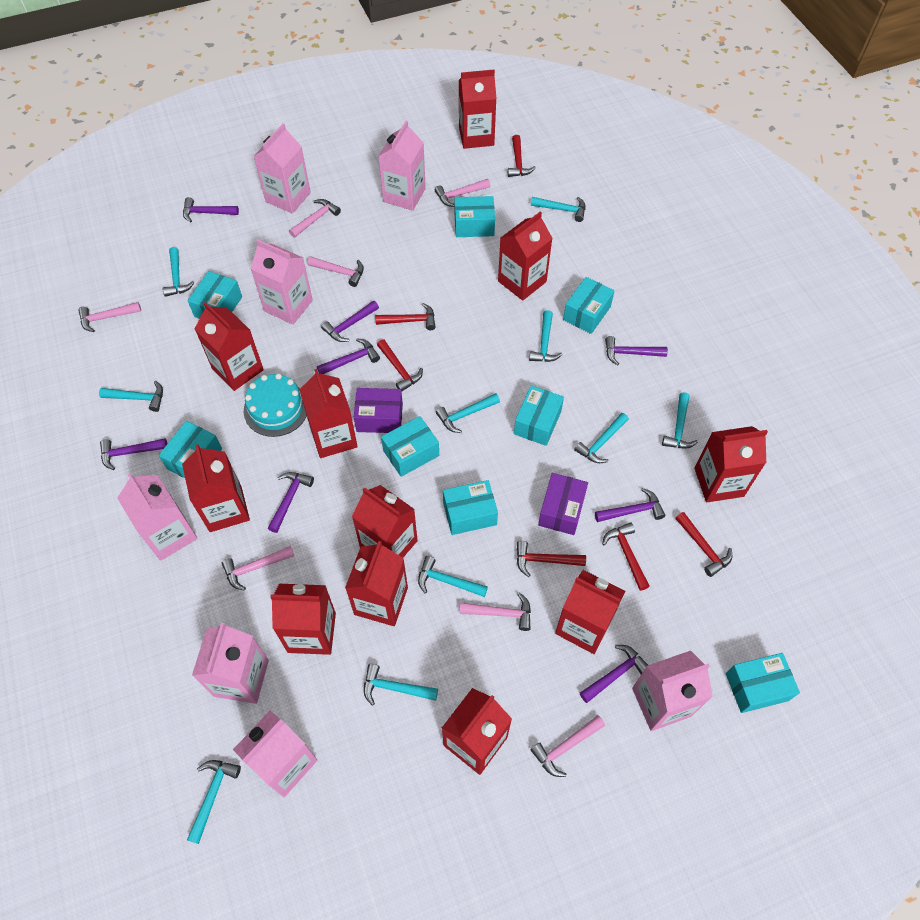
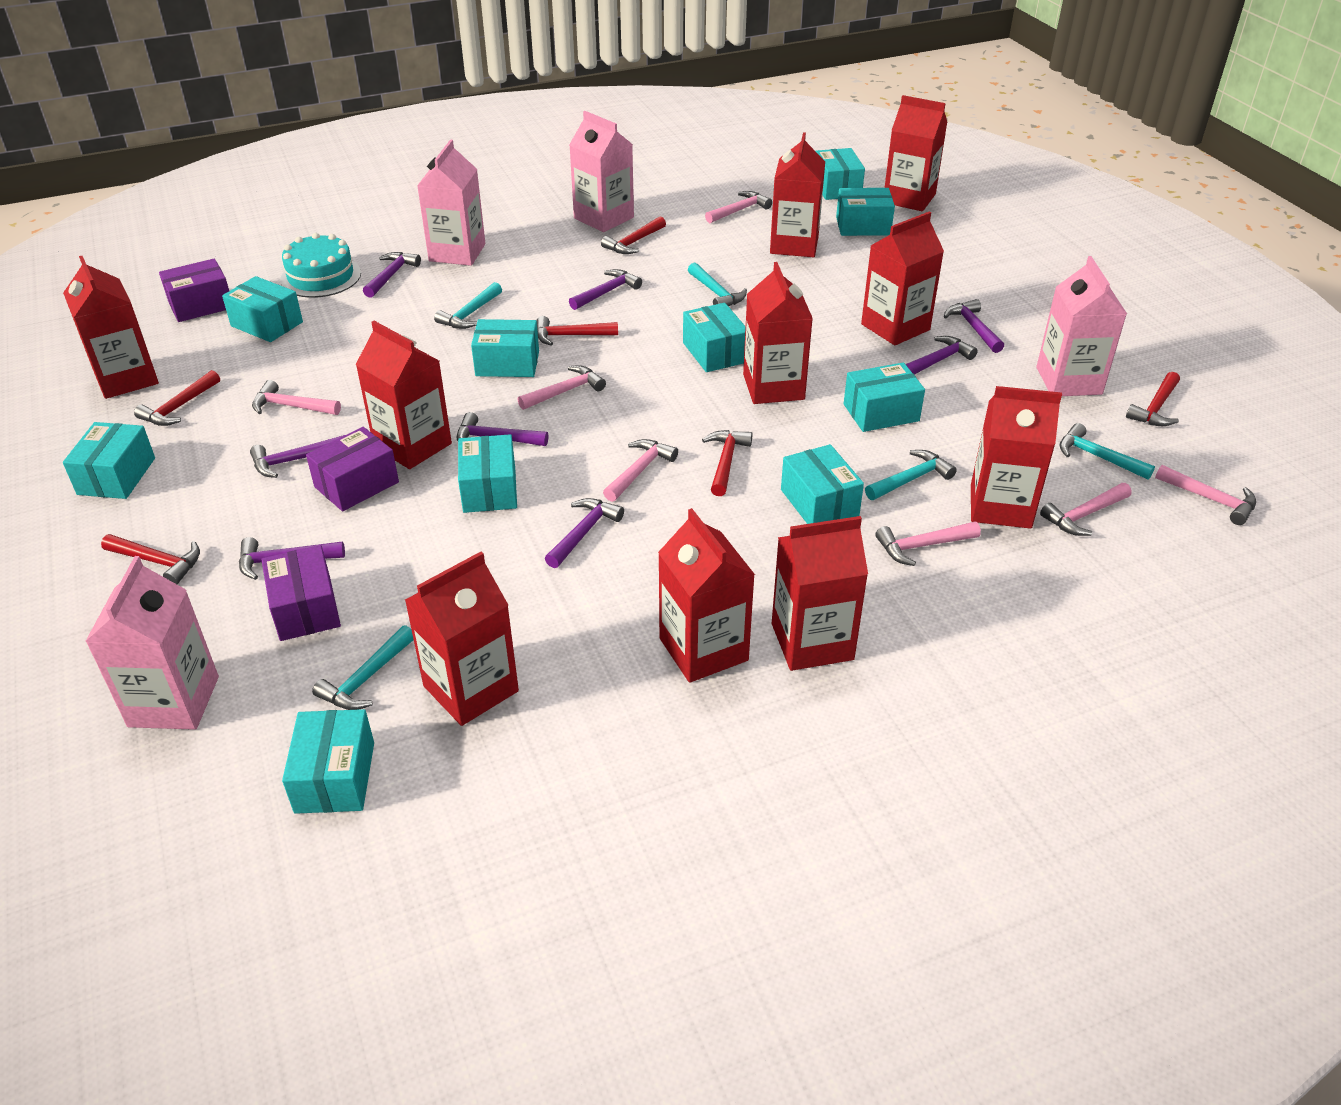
pink carton: 7 -> 4
purple box: 2 -> 3
red carton: 11 -> 10
turquoise box: 8 -> 10
turquoise hammer: 10 -> 5

